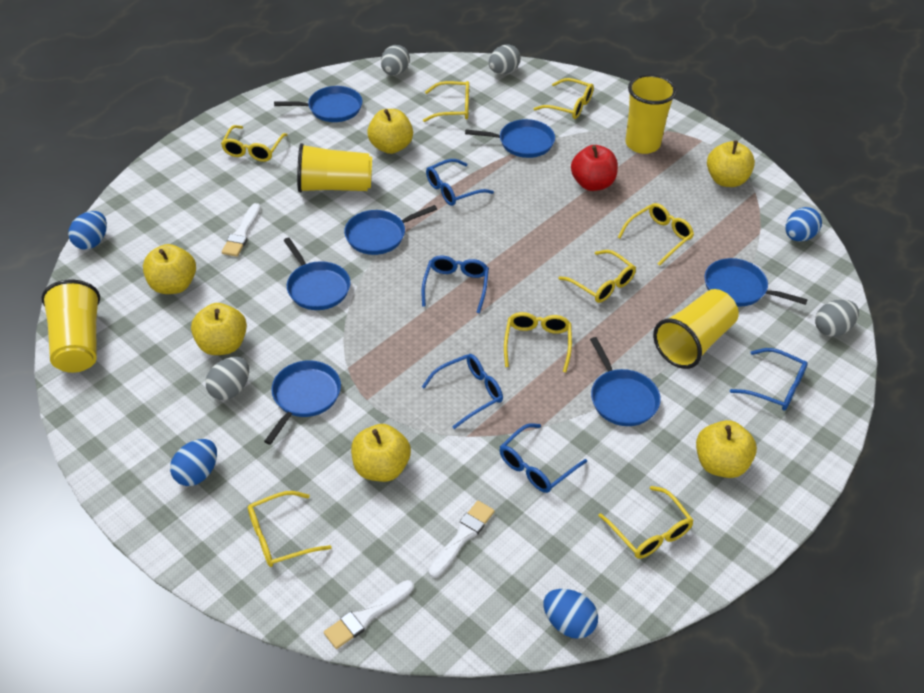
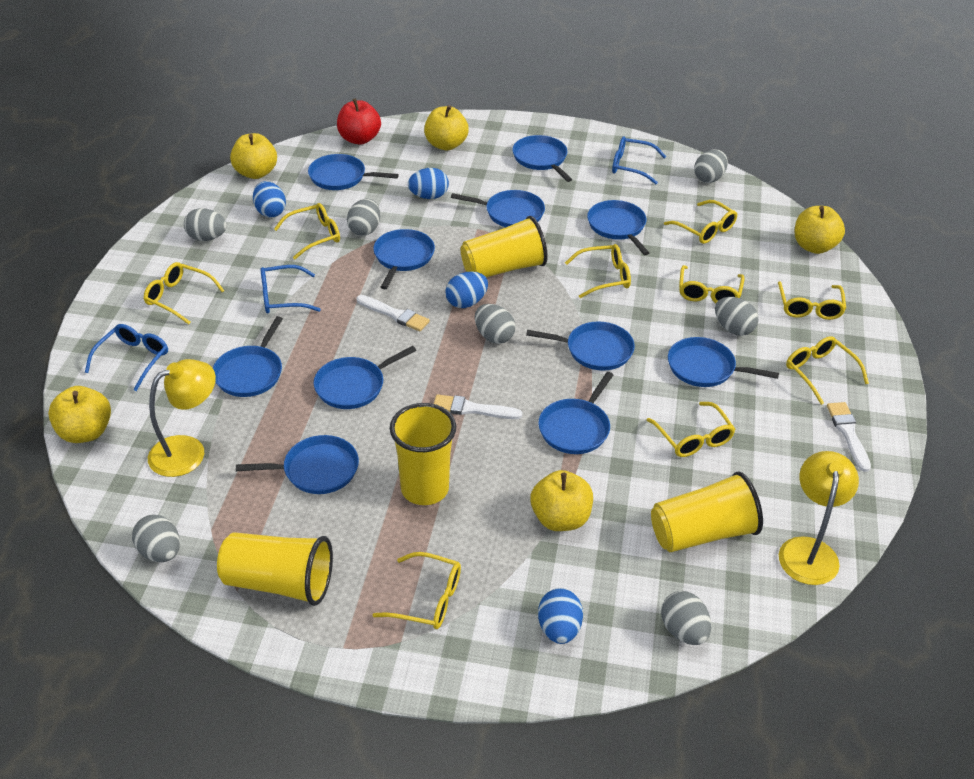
blue glasses: 5 -> 3
blue pan: 7 -> 11
grey egg: 4 -> 7
yellow apple: 6 -> 5
yellow glasses: 8 -> 9
yellow lamp: 0 -> 2

